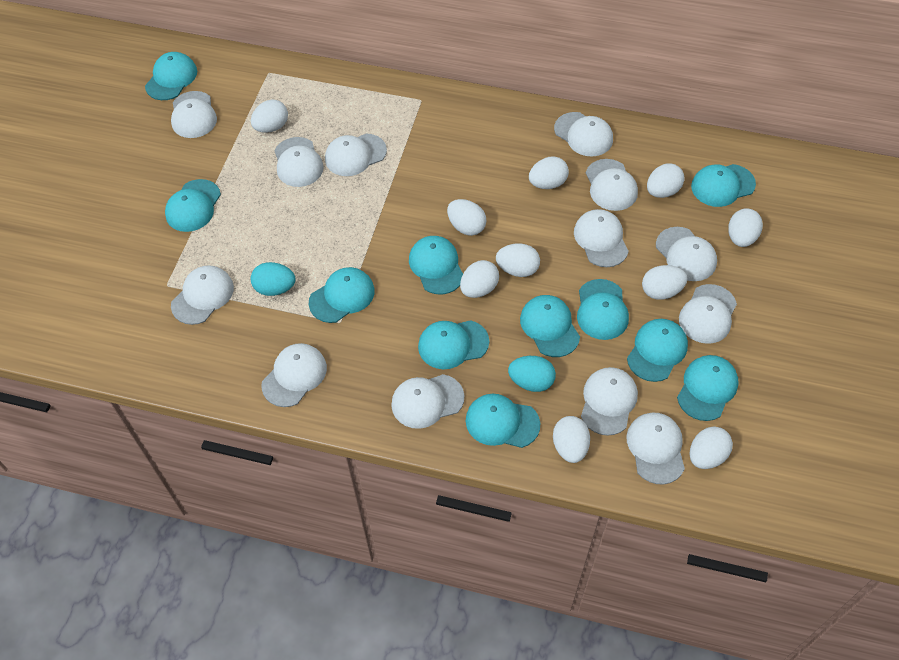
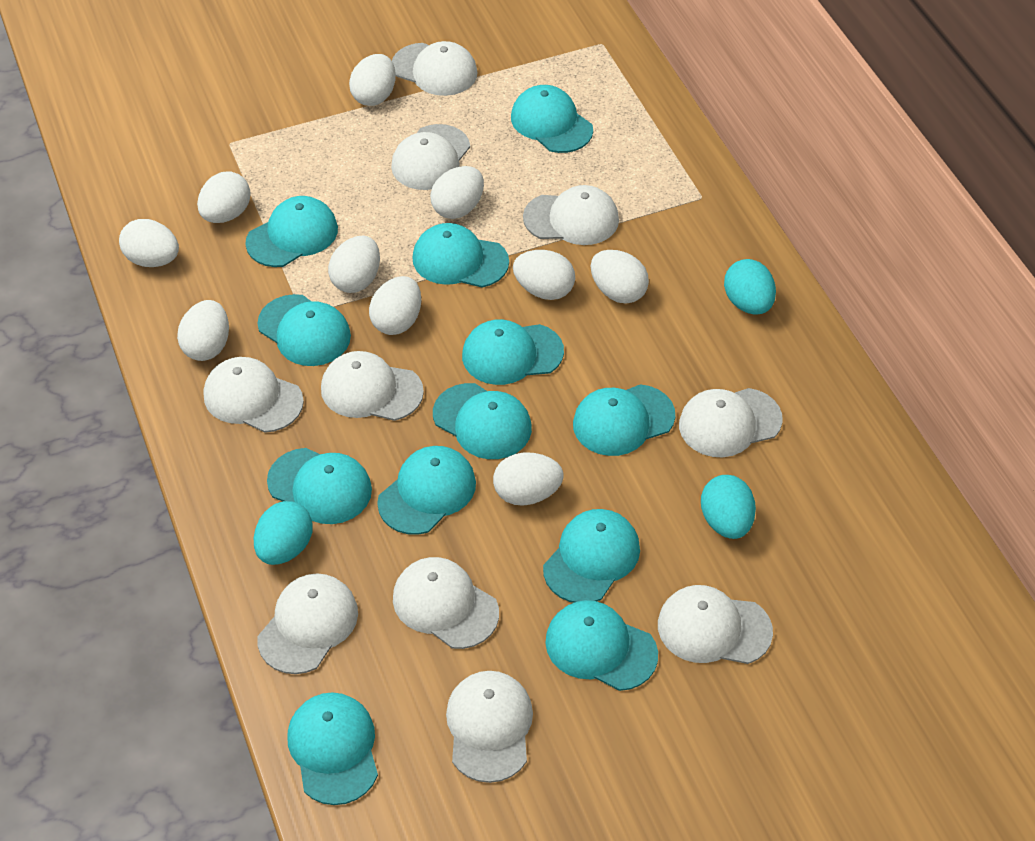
turquoise cap: 11 -> 12
turquoise egg: 2 -> 3
white cap: 13 -> 10

